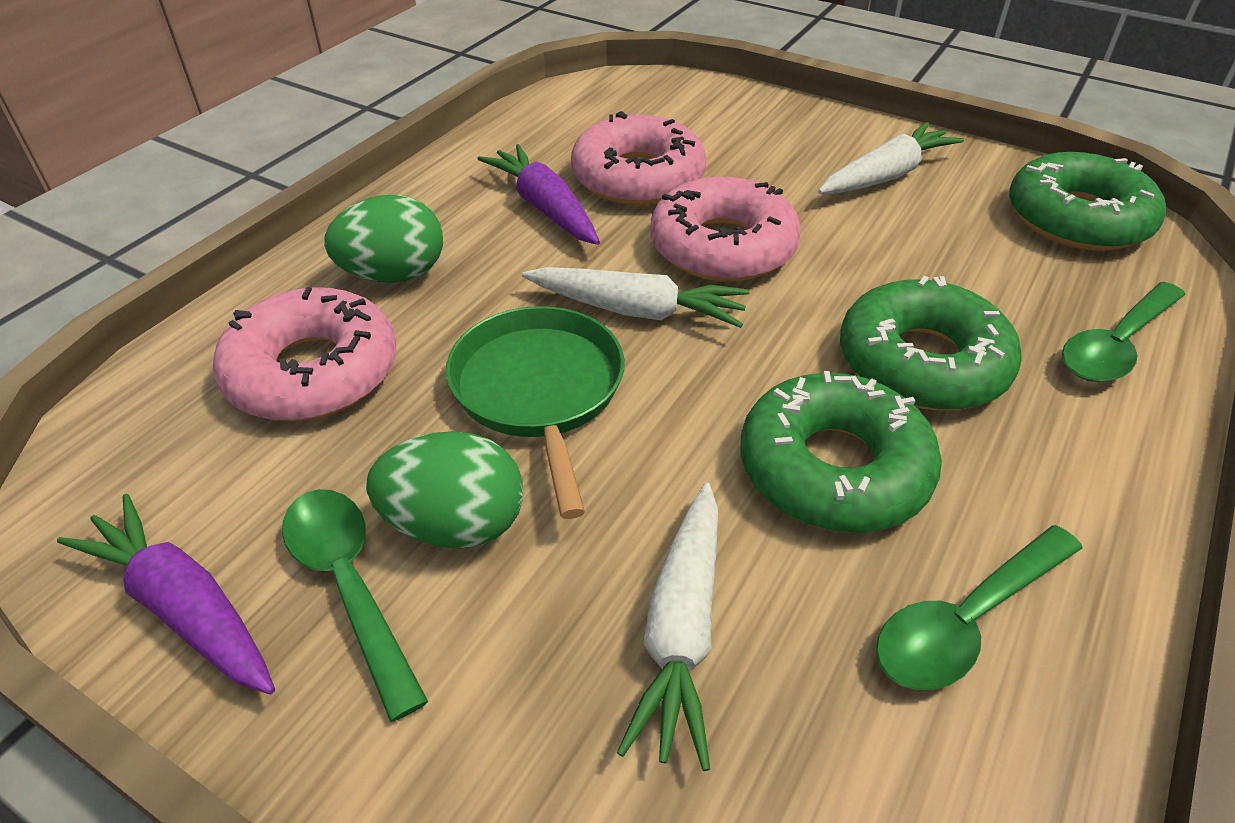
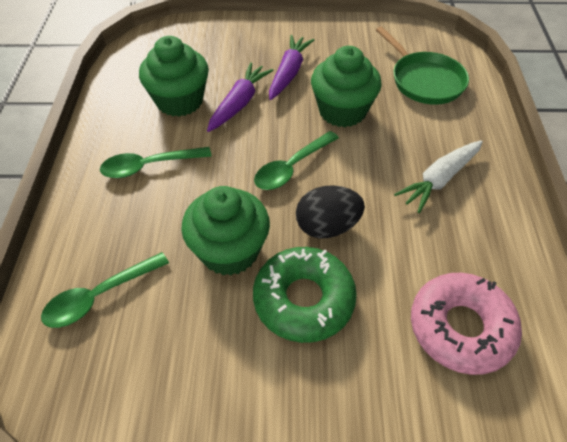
black egg: 0 -> 1
green cupcake: 0 -> 3
green donut: 3 -> 1
green egg: 2 -> 0
pink donut: 3 -> 1
white carrot: 3 -> 1

